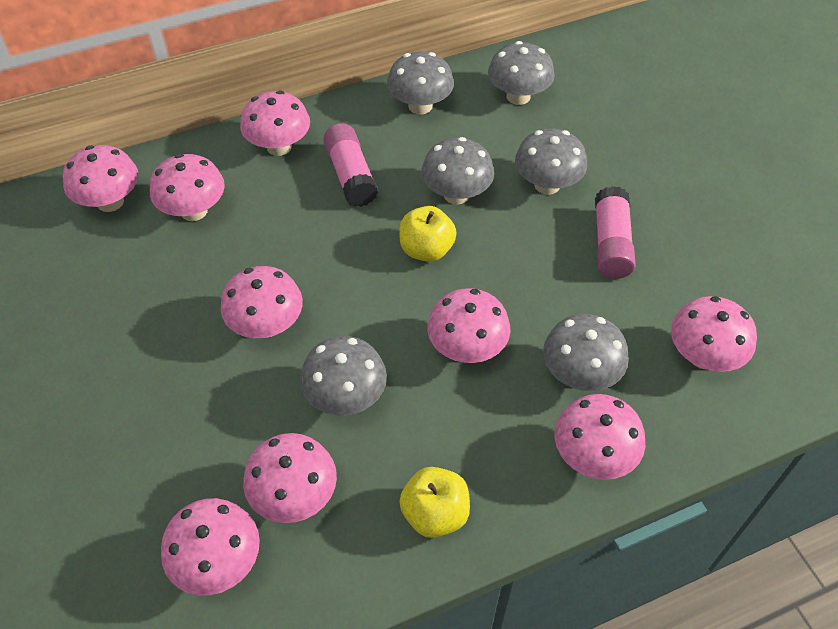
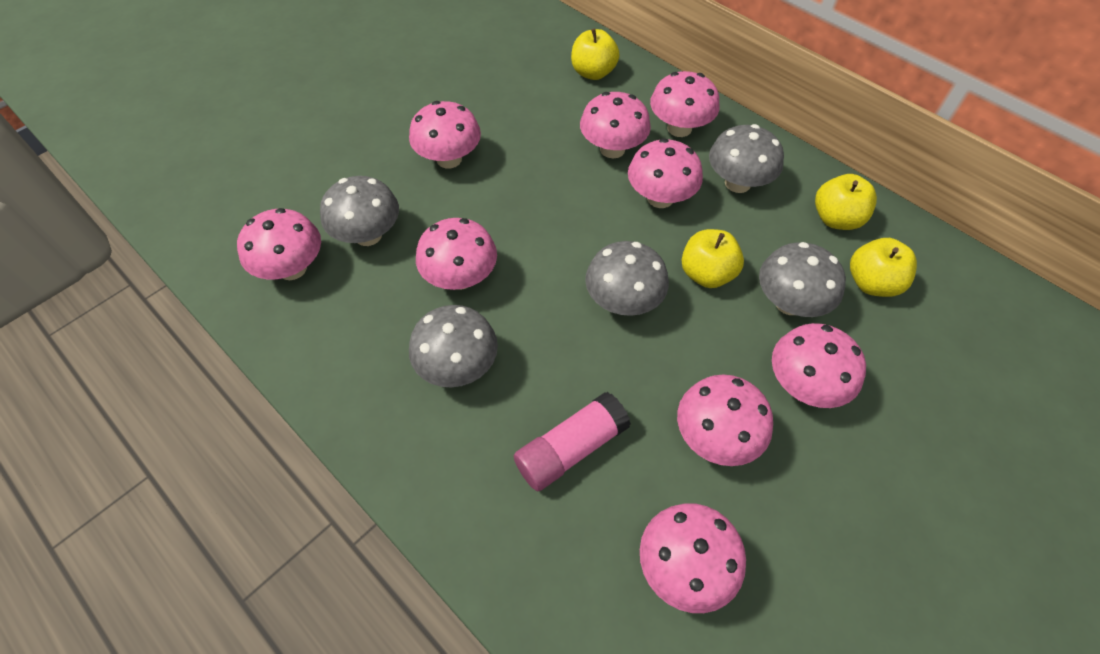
grey mushroom: 6 -> 5
pink glue stick: 2 -> 1
yellow apple: 2 -> 4

